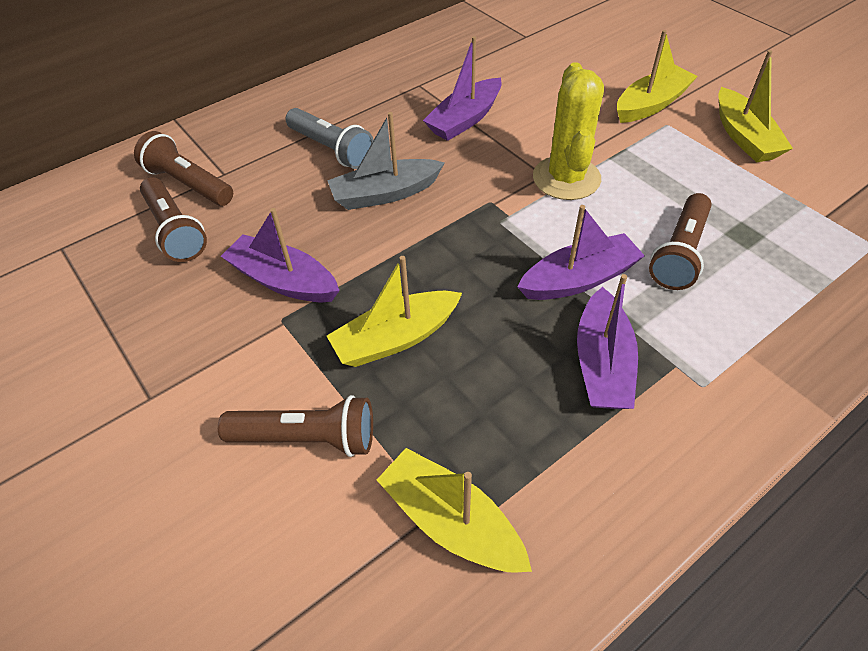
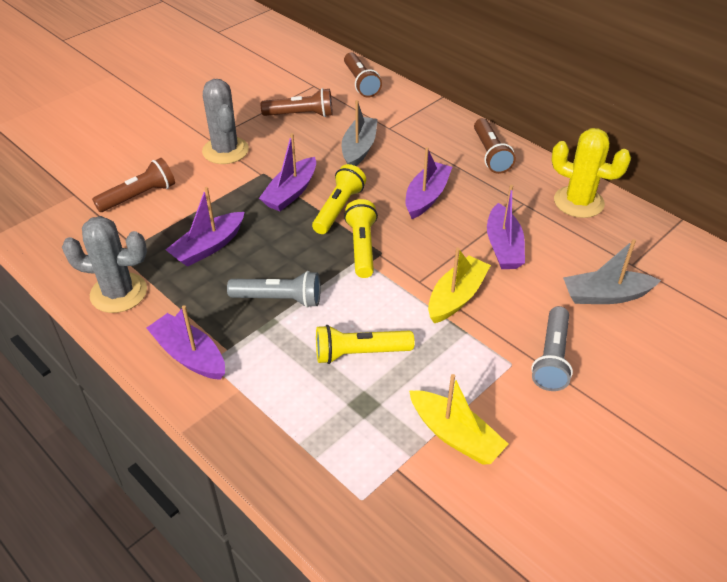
grey boat: 1 -> 2
grey cactus: 0 -> 2
grey flashlight: 1 -> 2
purple boat: 4 -> 5
yellow boat: 4 -> 2
yellow flashlight: 0 -> 3

